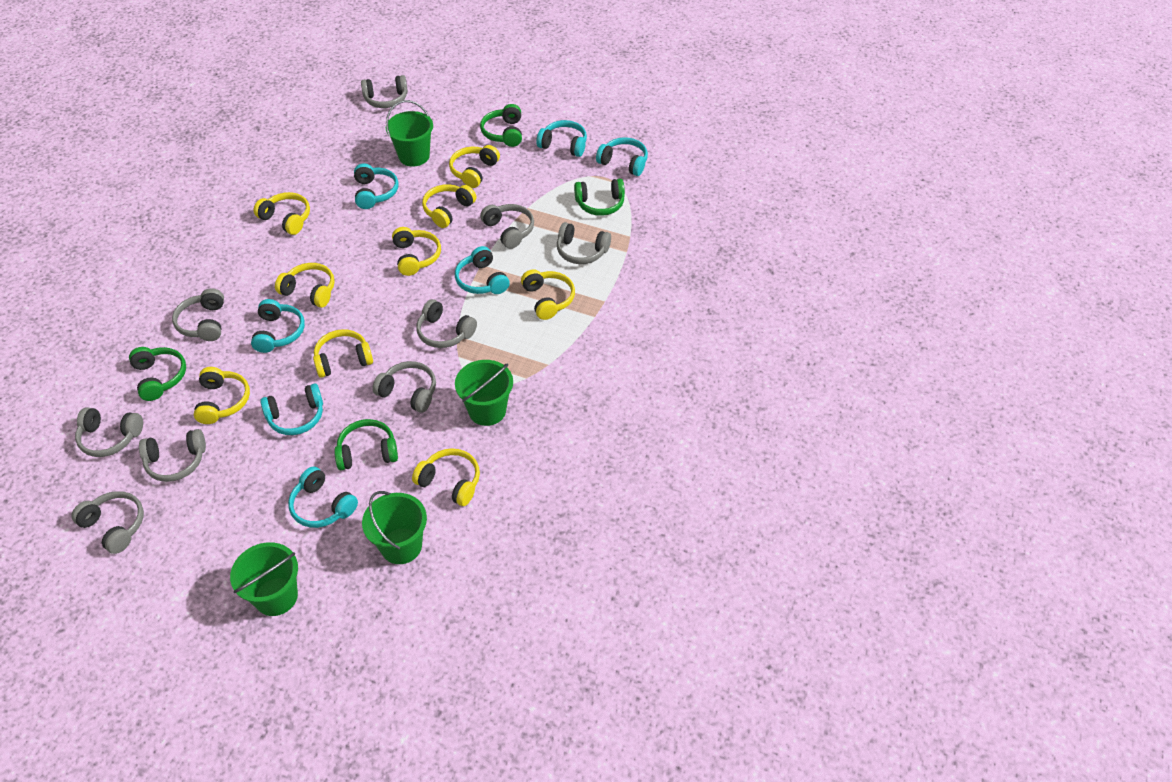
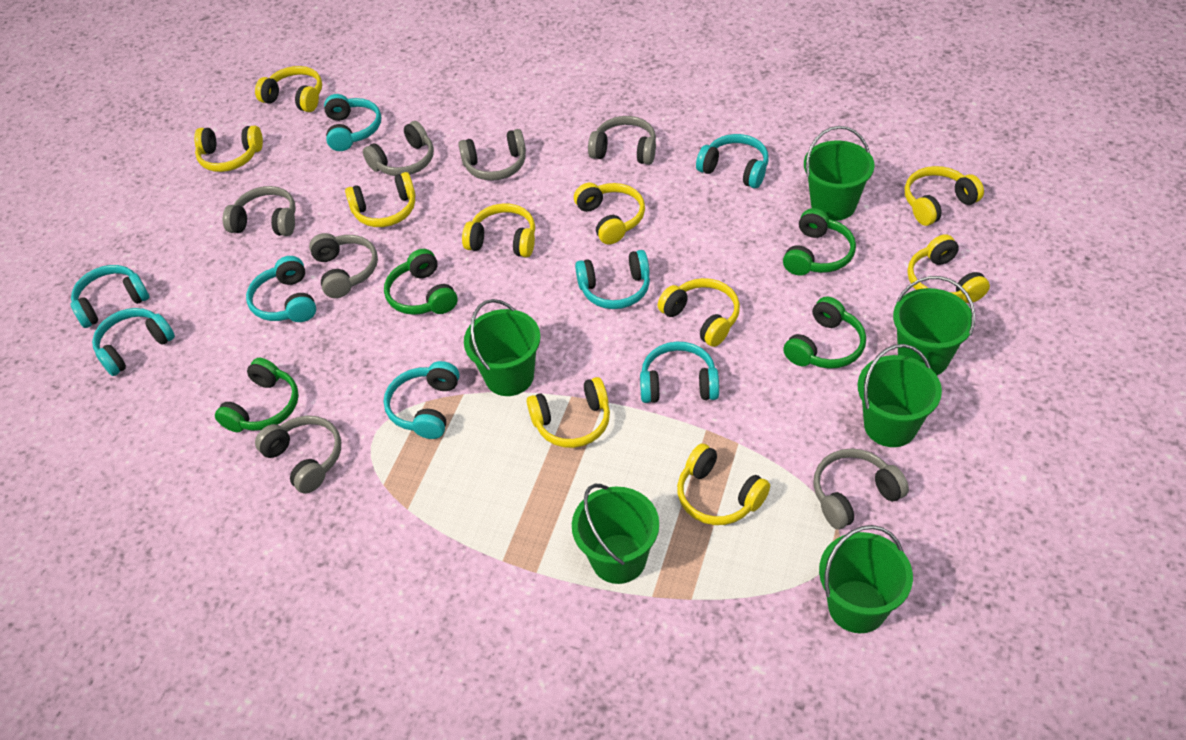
green bucket: 4 -> 6
grey headphones: 9 -> 7
turquoise headphones: 7 -> 8
yellow headphones: 9 -> 10

